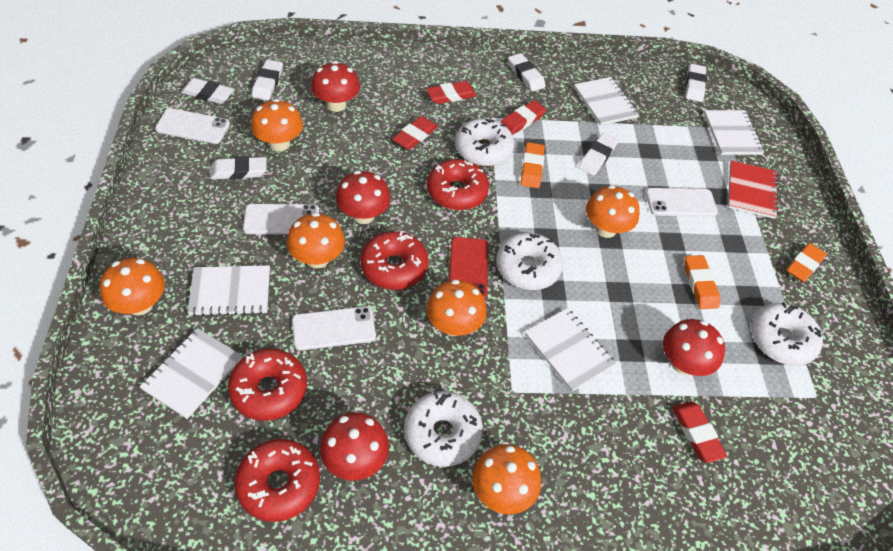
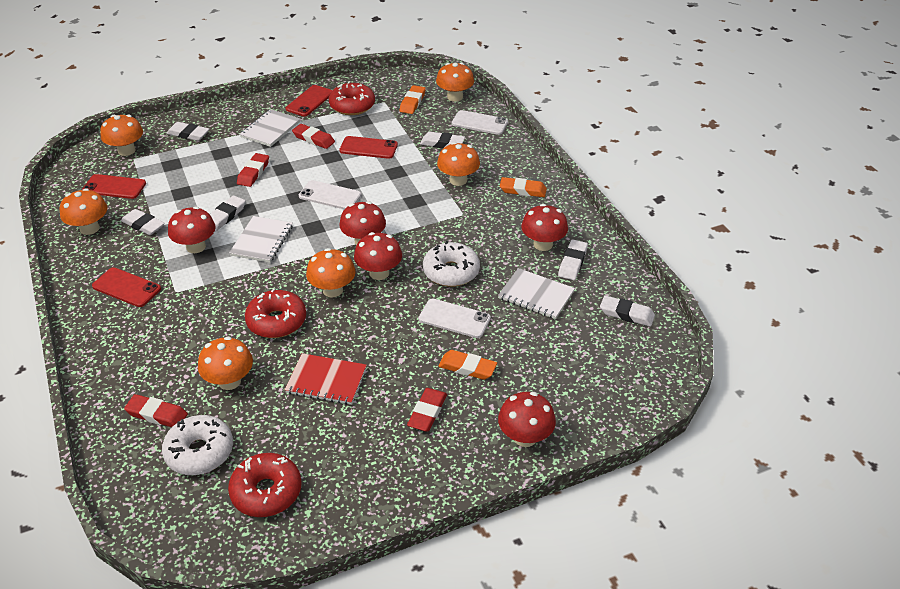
red donut: 4 -> 3
red mushroom: 4 -> 5
red phone: 1 -> 4
white donut: 4 -> 2
white notebook: 5 -> 3
white phone: 4 -> 3

